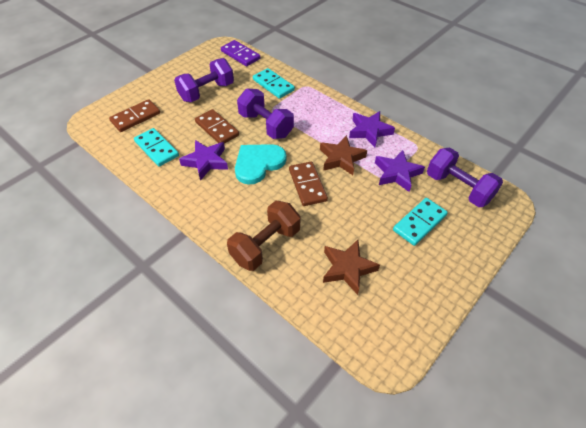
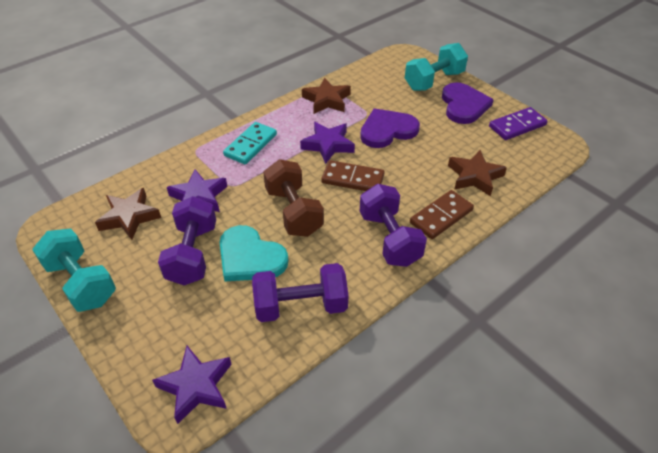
brown domino: 3 -> 2
brown star: 2 -> 3
purple heart: 0 -> 2
turquoise domino: 3 -> 1
turquoise dumbbell: 0 -> 2

